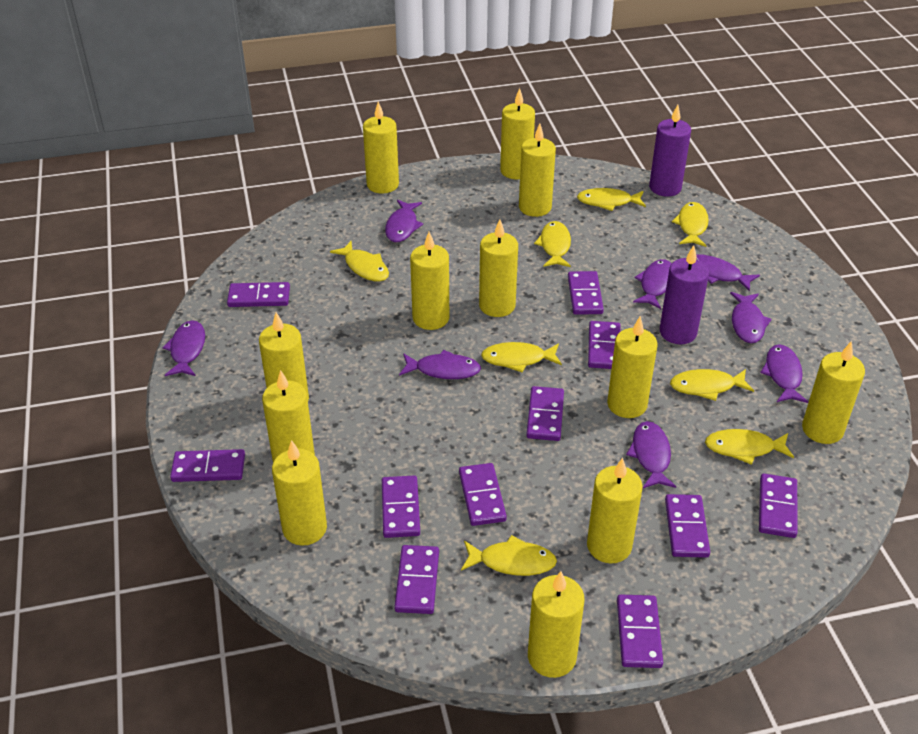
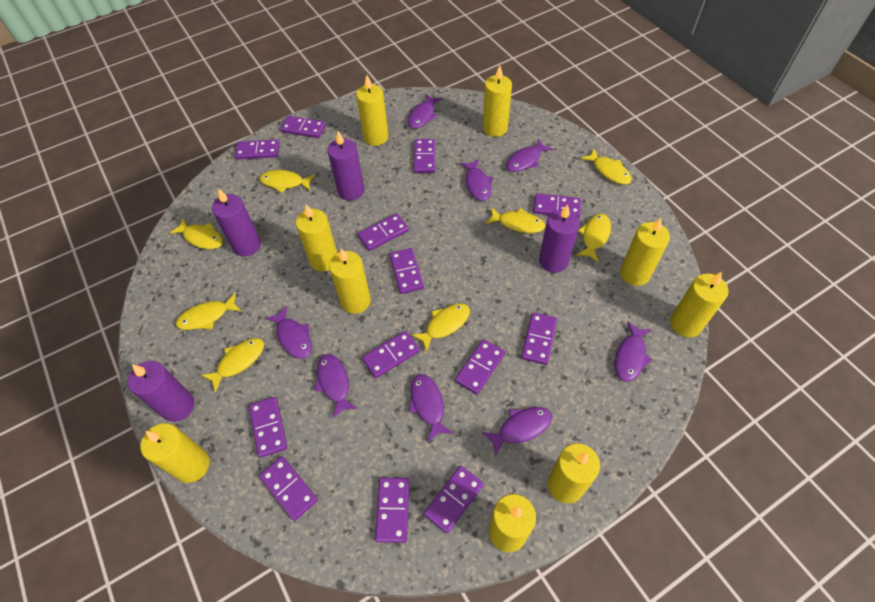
purple candle: 2 -> 4
purple domino: 11 -> 13
yellow candle: 12 -> 9

